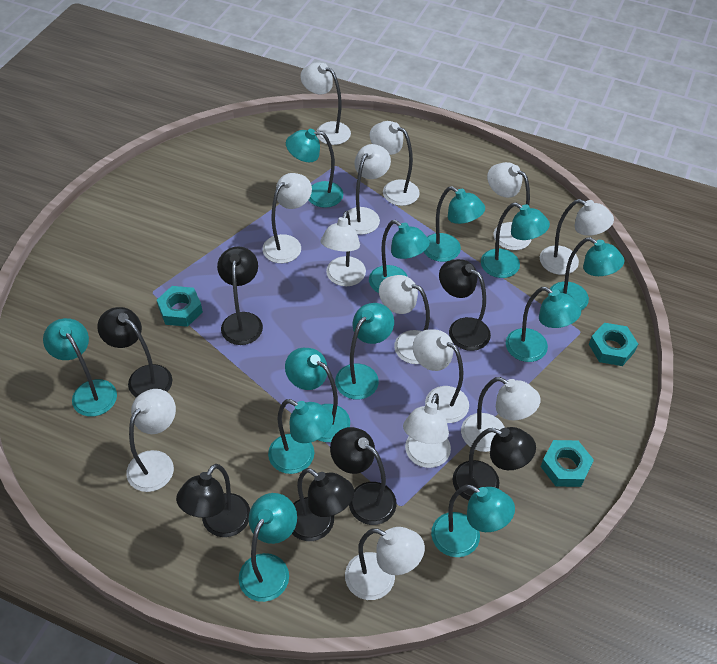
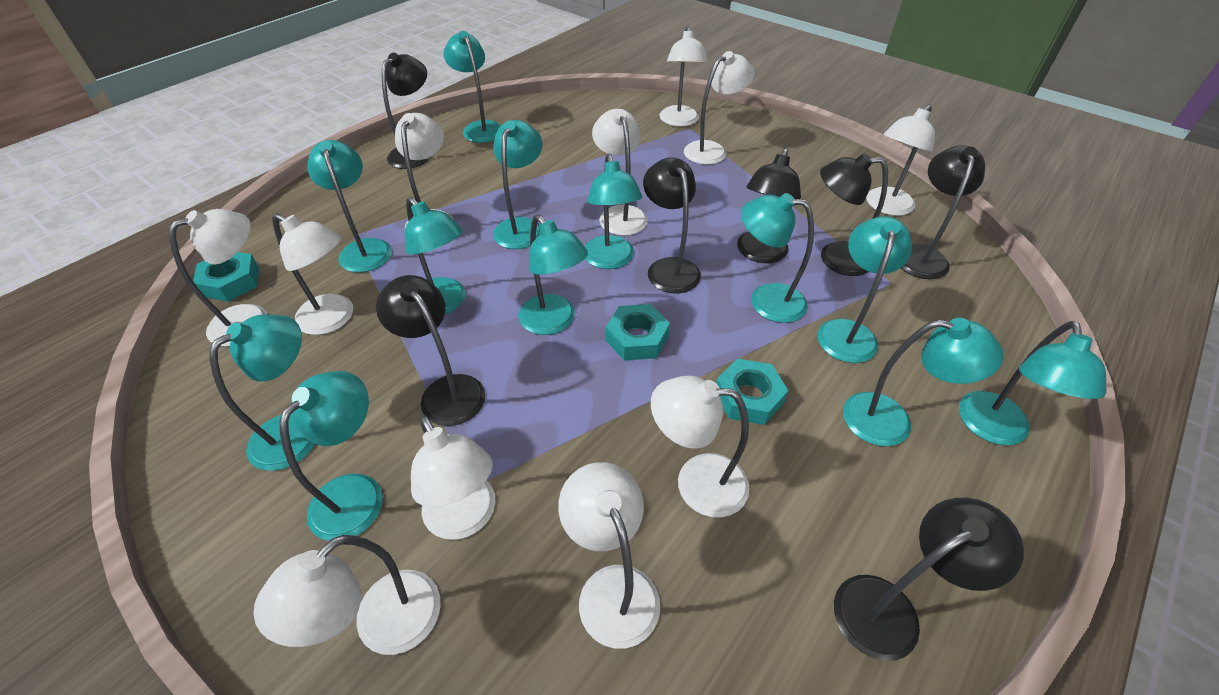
white lamp: 13 -> 11

